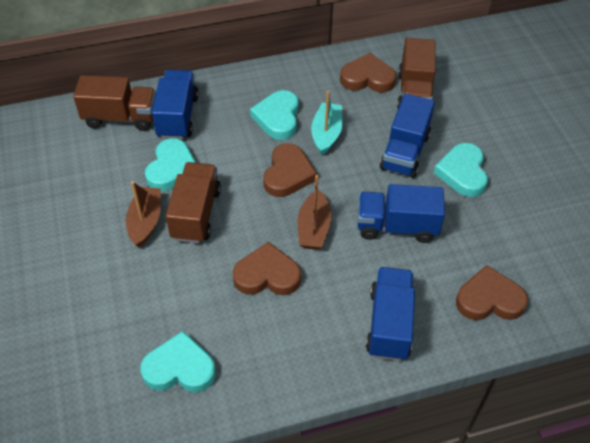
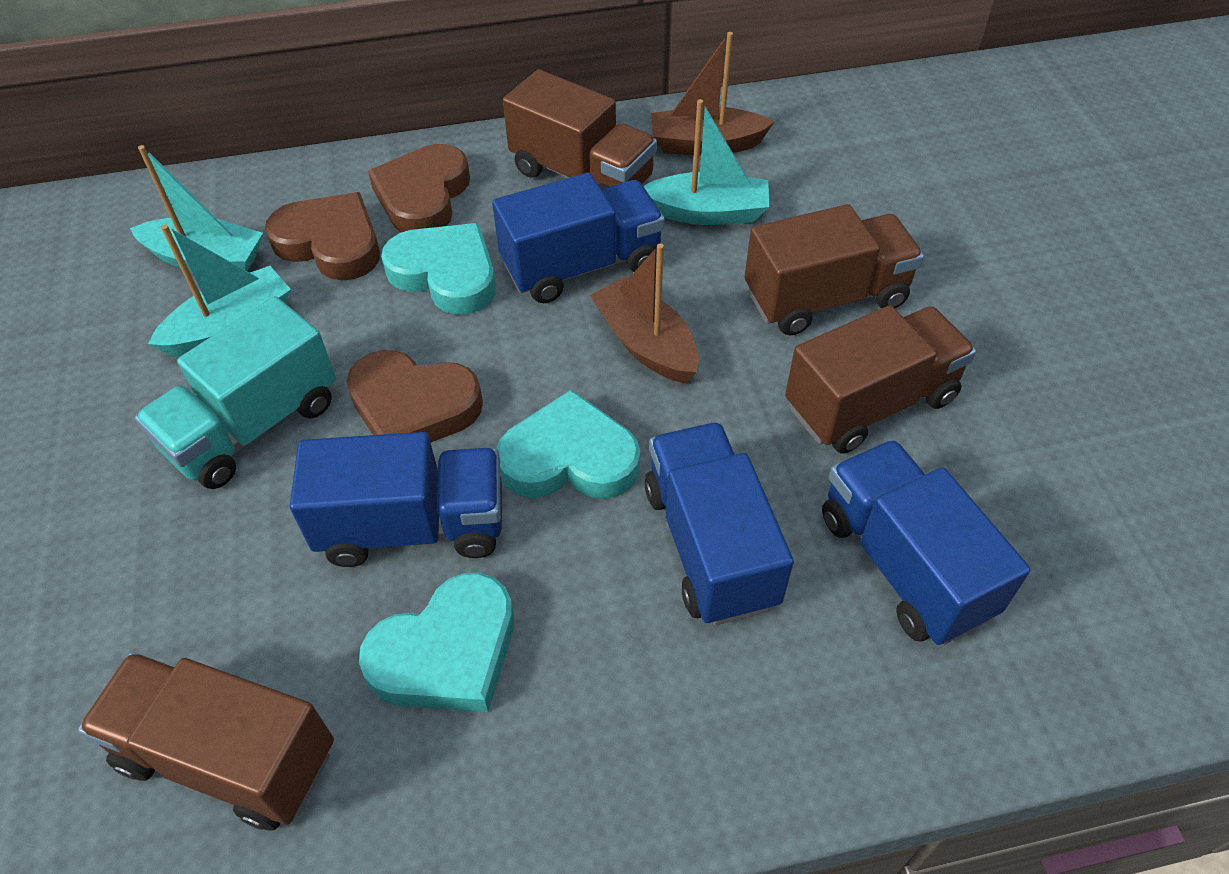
brown heart: 4 -> 3
brown truck: 3 -> 4
turquoise boat: 1 -> 3
turquoise heart: 4 -> 3
turquoise truck: 0 -> 1

